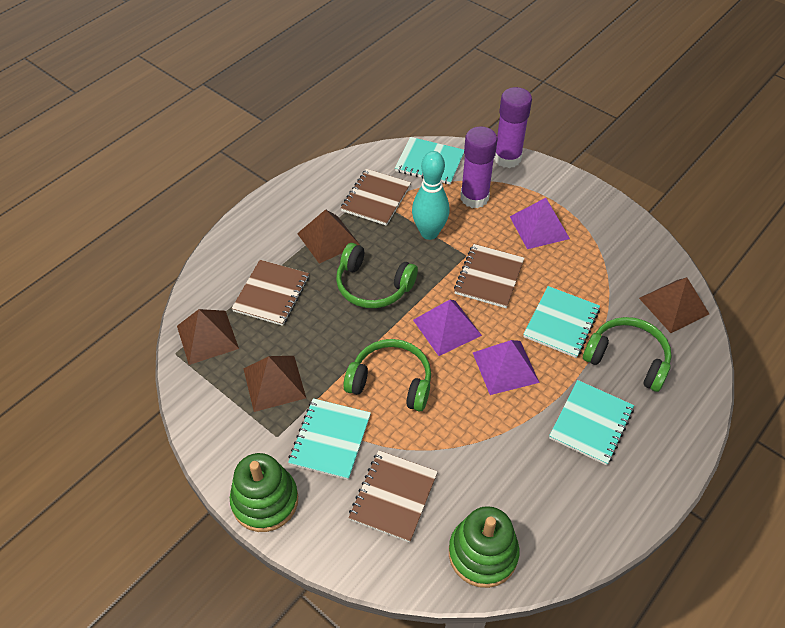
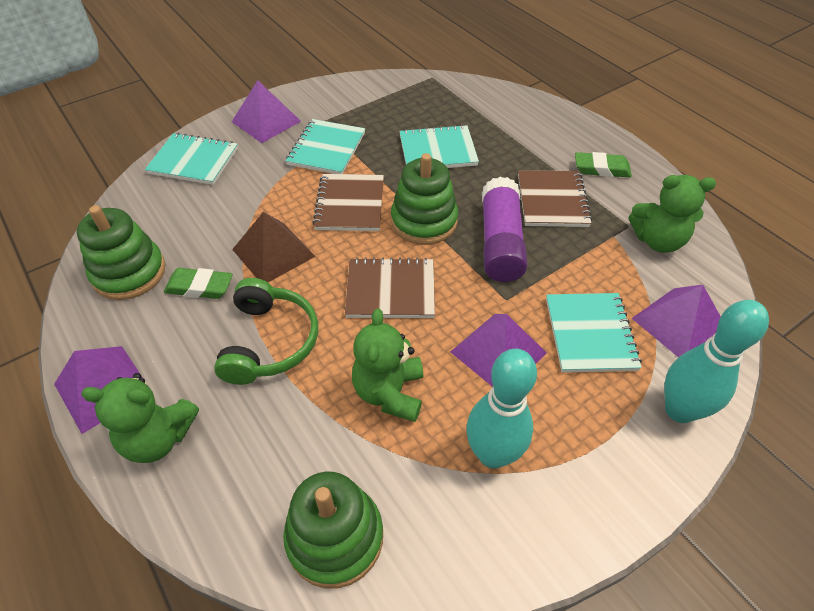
brown notebook: 4 -> 3
brown pyramid: 4 -> 1
green eraser: 0 -> 2
green headphones: 3 -> 1
green stacking toy: 2 -> 3
green teddy bear: 0 -> 3
purple glue stick: 2 -> 1
purple pyramid: 3 -> 4
turquoise bowling pin: 1 -> 2

